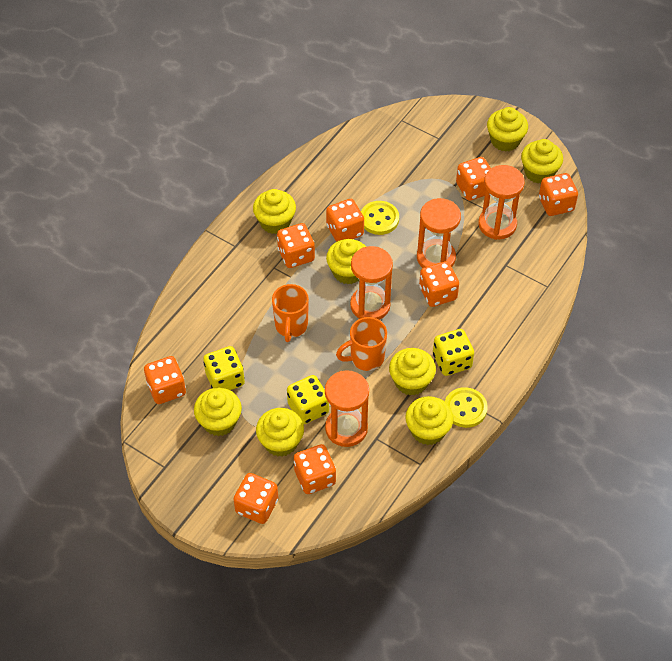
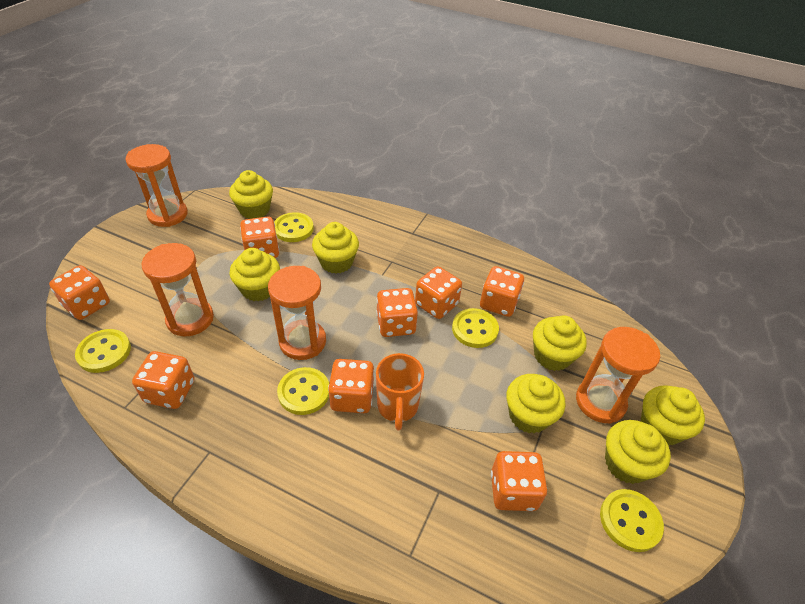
orange mug: 2 -> 1
yellow button: 2 -> 5
yellow cupcake: 8 -> 7
yellow dice: 3 -> 0

